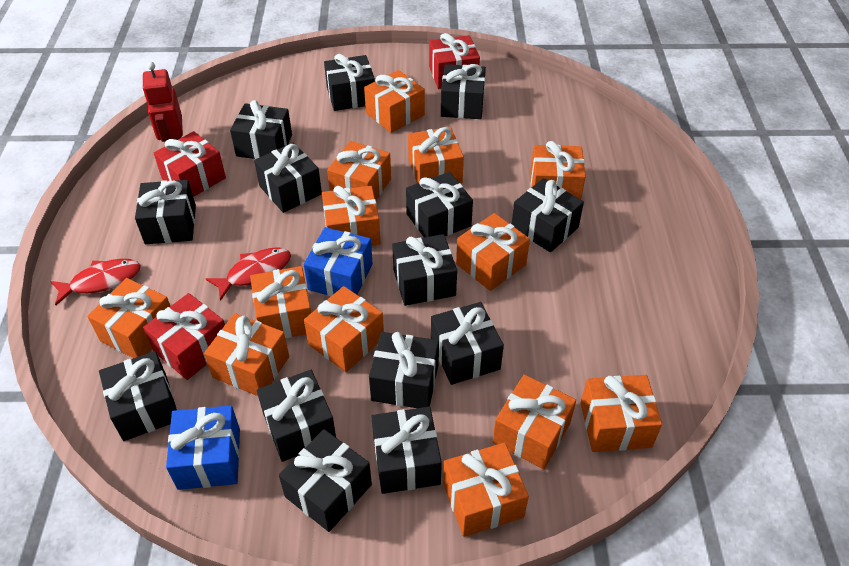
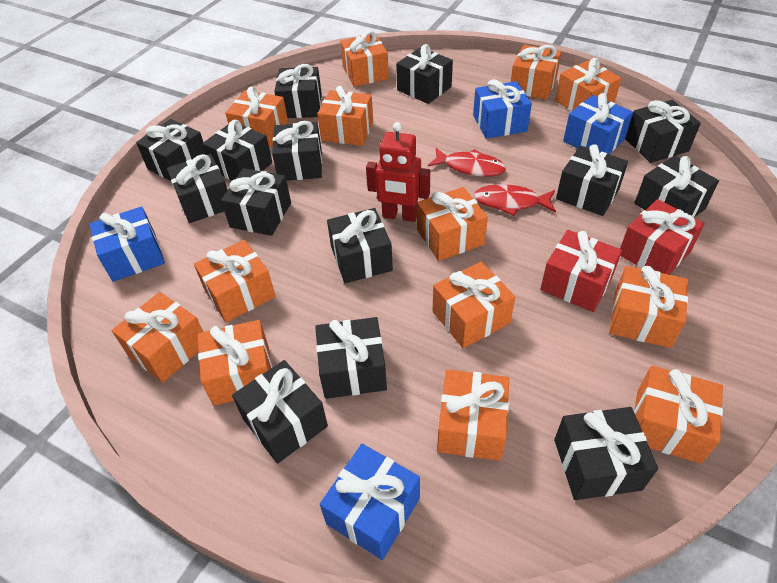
blue gift: 2 -> 4
red gift: 3 -> 2

